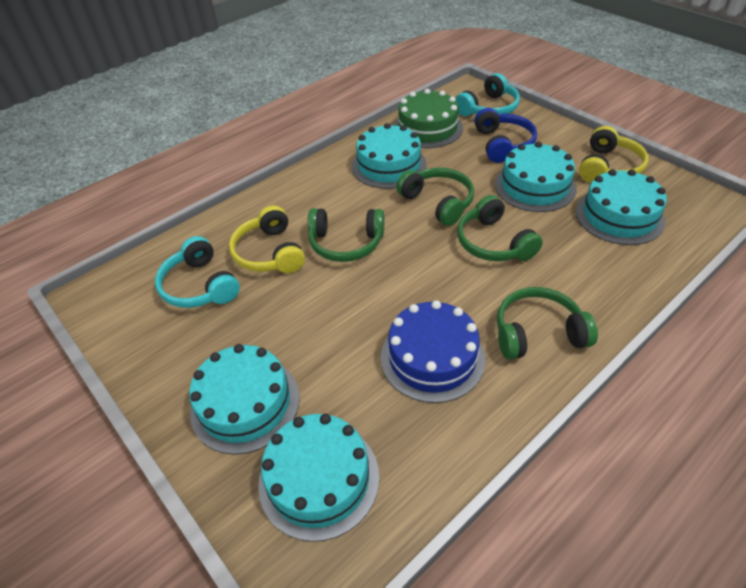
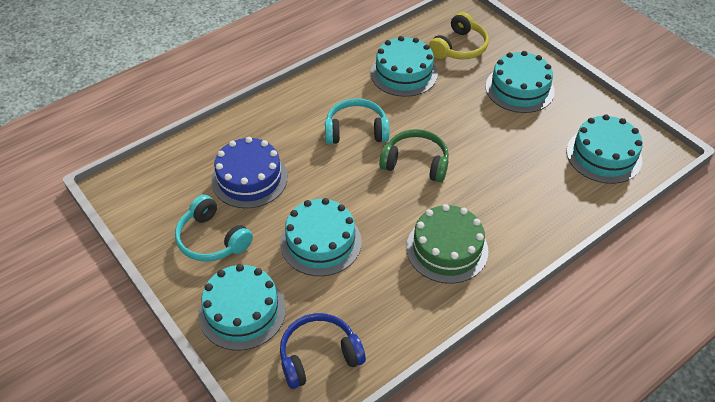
green headphones: 4 -> 1
yellow headphones: 2 -> 1

